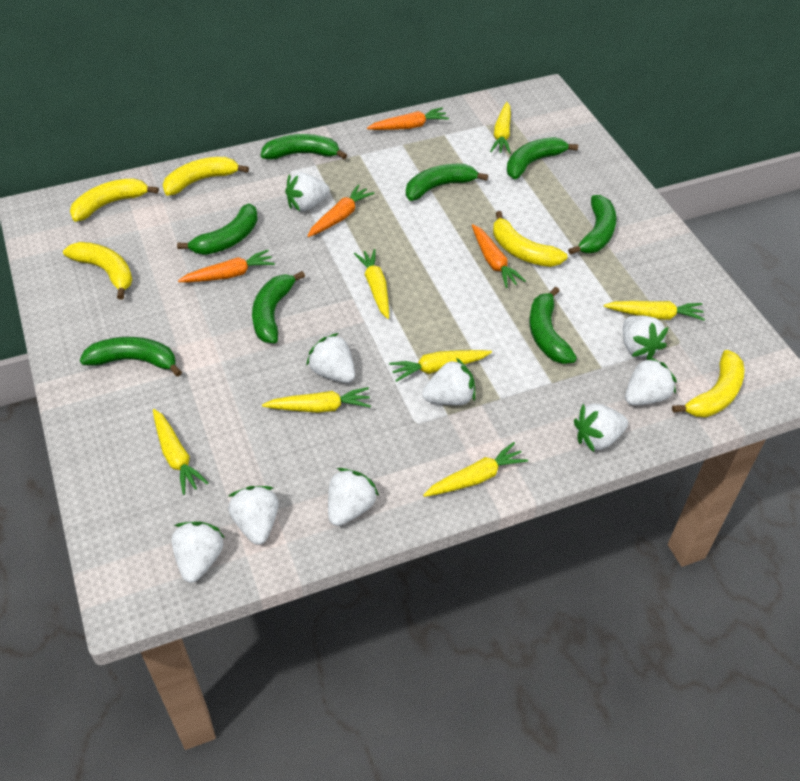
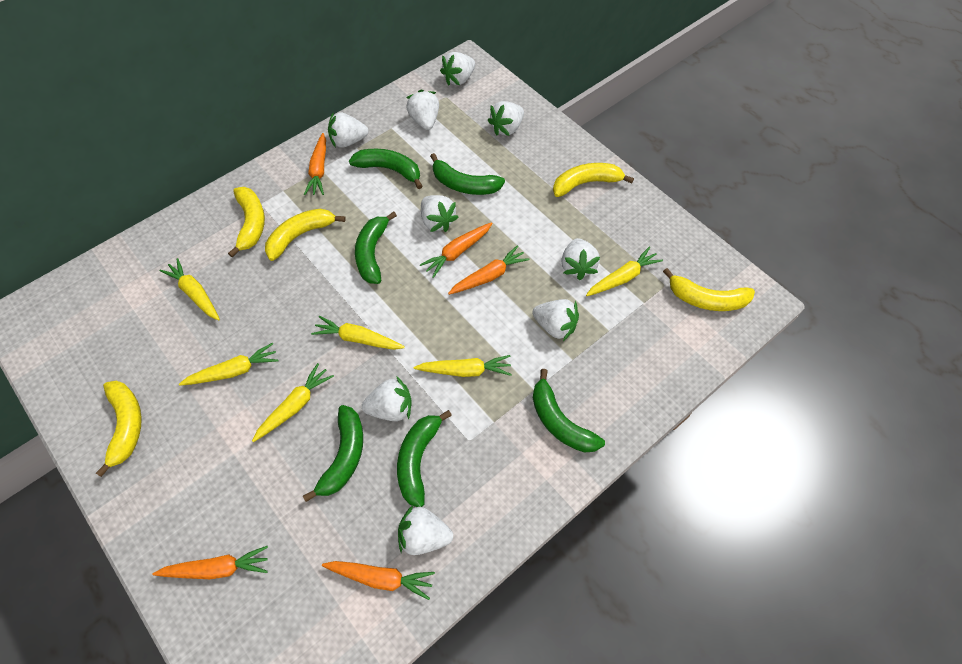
green banana: 8 -> 6
orange carrot: 4 -> 5
yellow carrot: 7 -> 6

